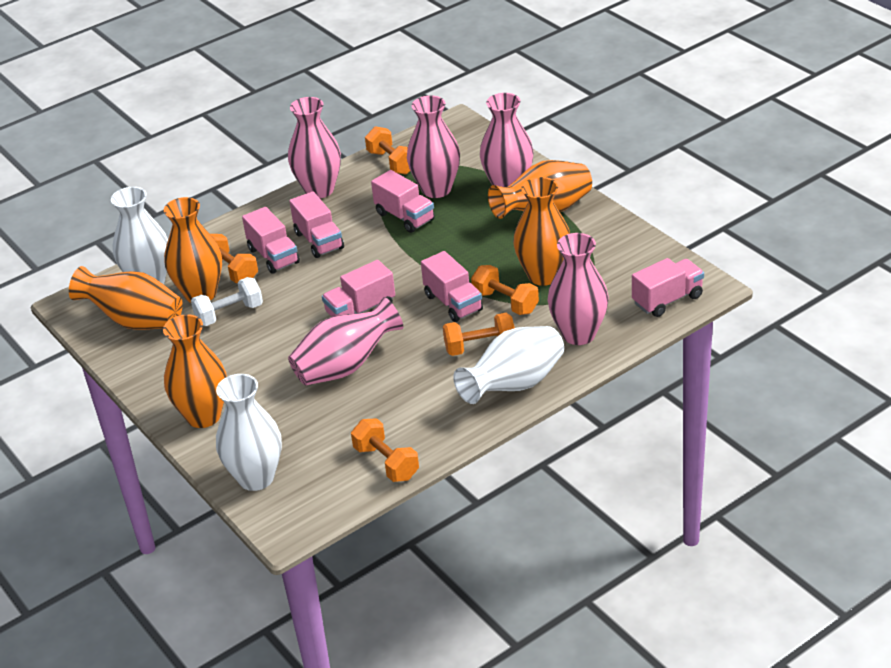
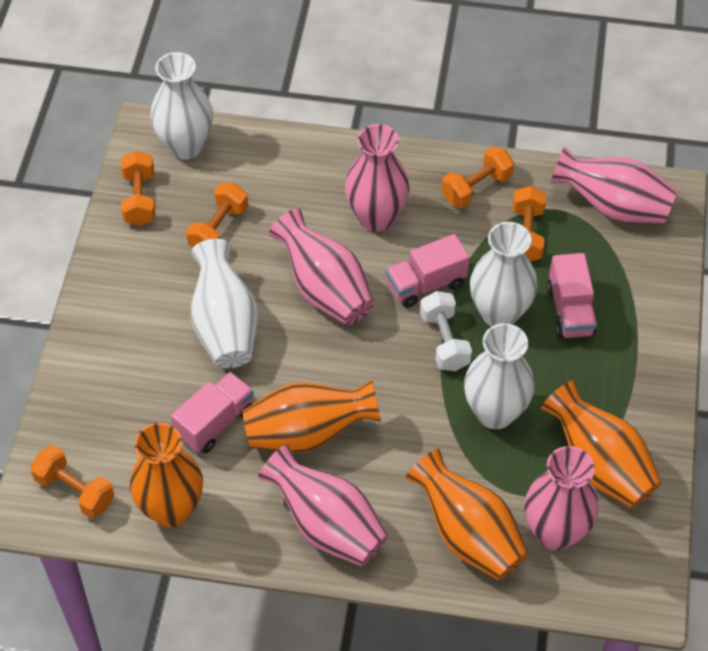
orange vase: 5 -> 4
pink truck: 6 -> 3
white vase: 3 -> 4

